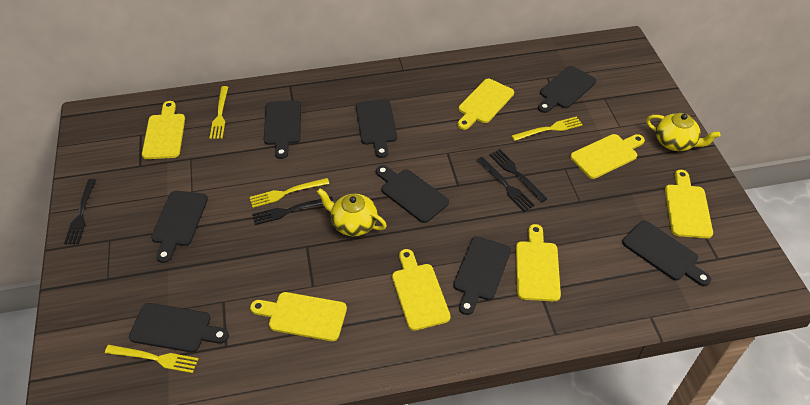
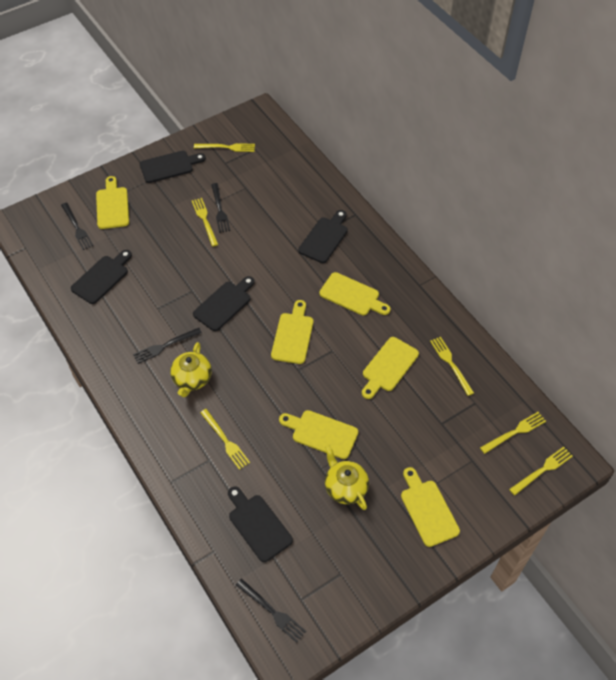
black cutting board: 8 -> 5
yellow cutting board: 7 -> 6
yellow fork: 4 -> 6

